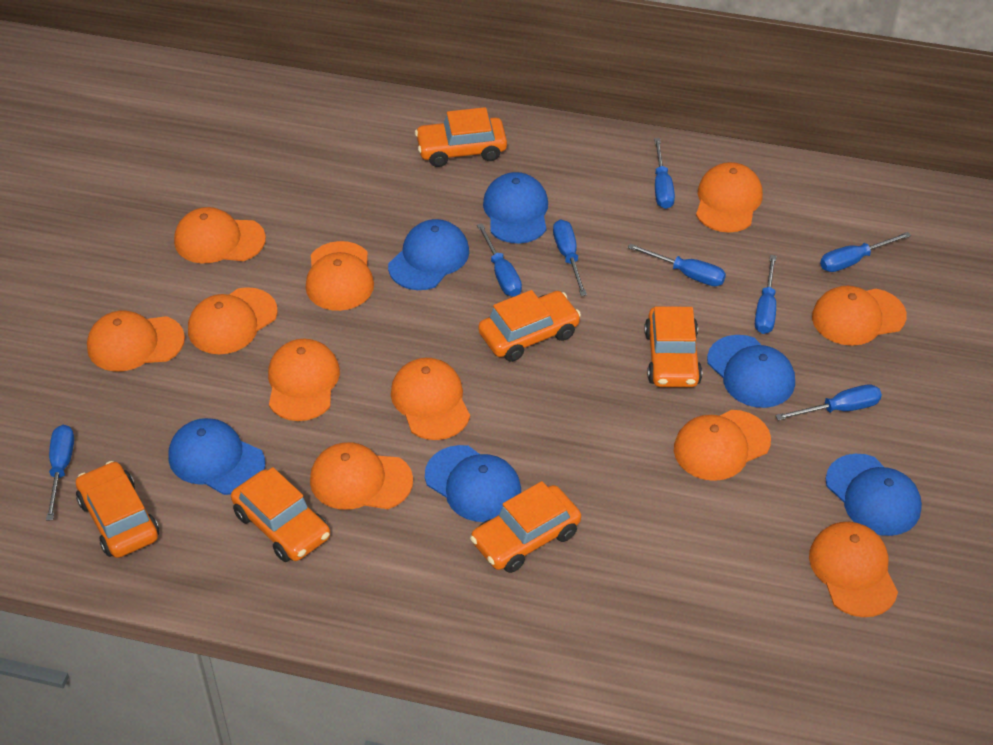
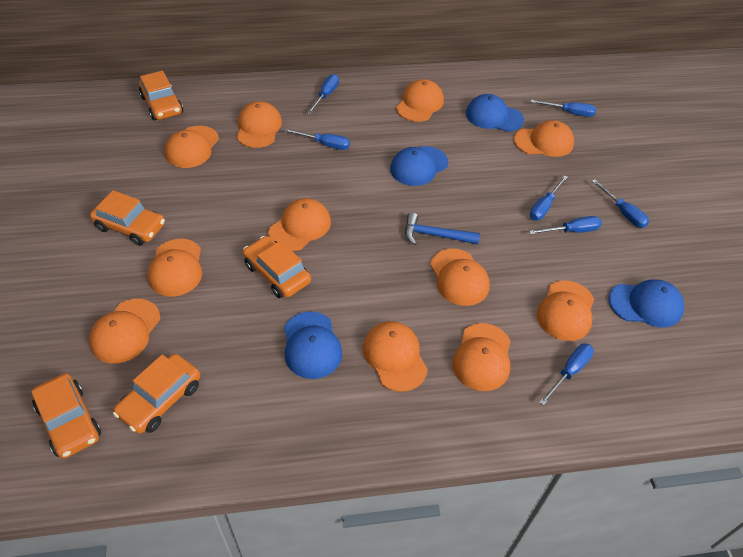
blue cap: 6 -> 4
blue hammer: 0 -> 1
blue screwdriver: 8 -> 7
orange car: 6 -> 5

